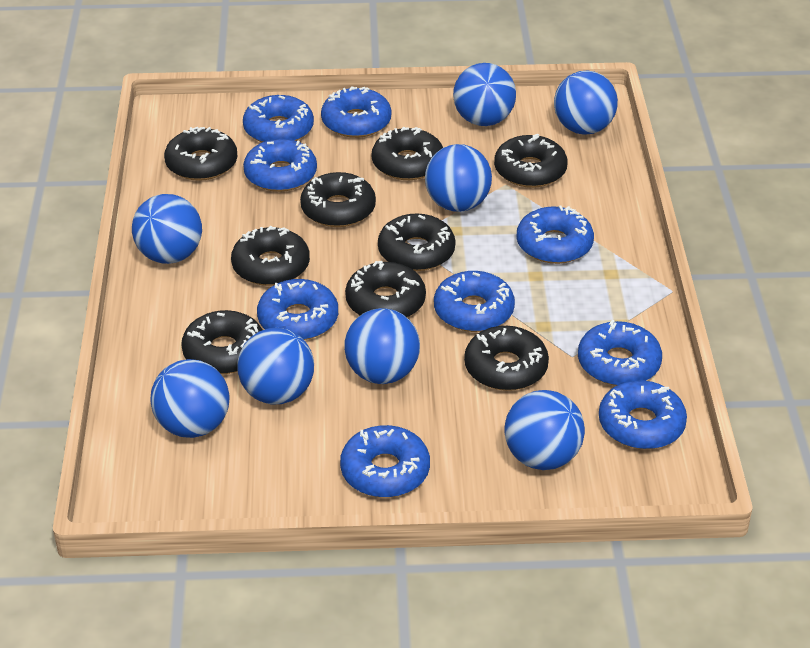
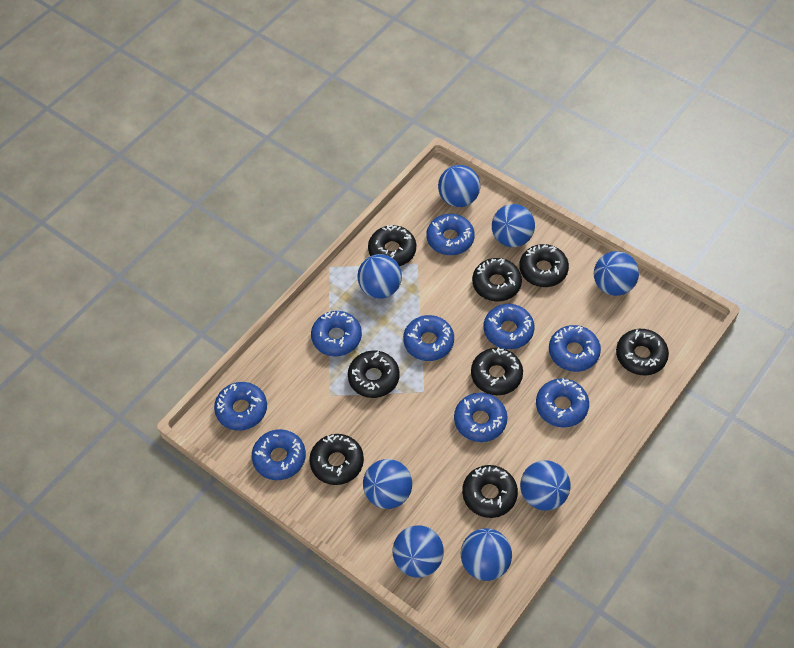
black donut: 9 -> 8

